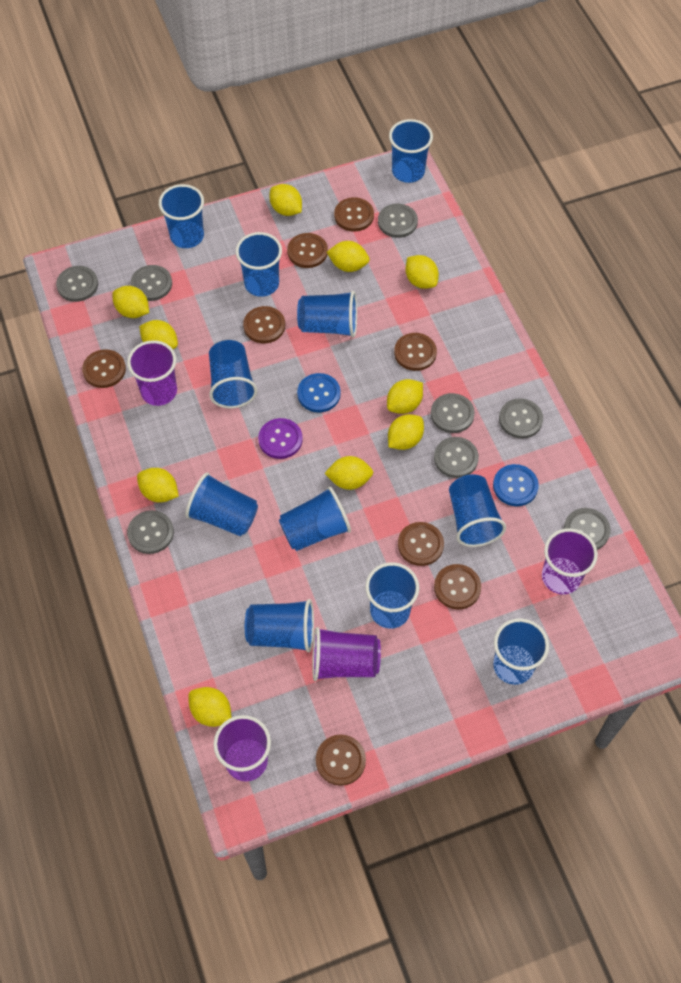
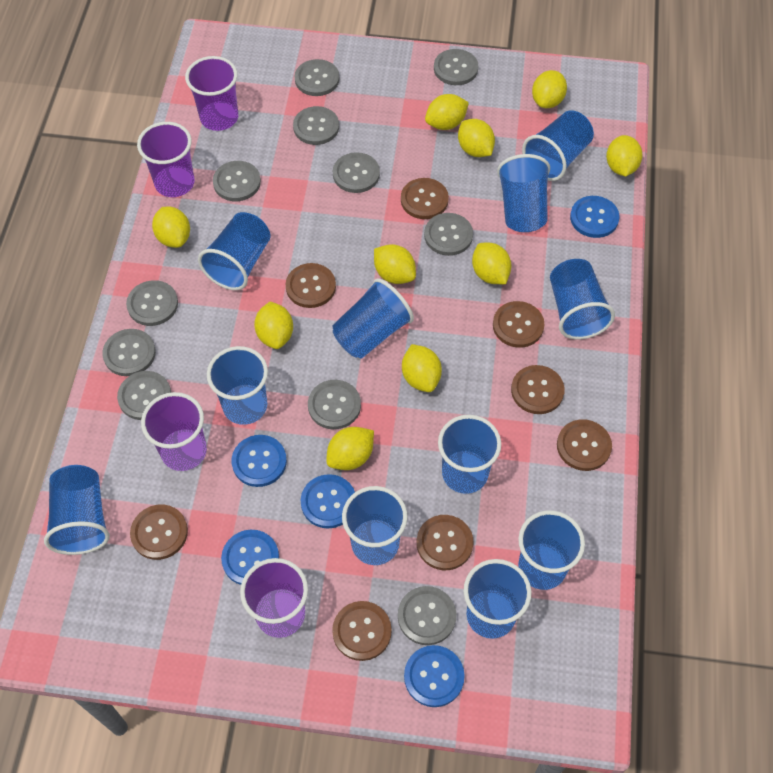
blue button: 2 -> 5
grey button: 8 -> 11
purple button: 1 -> 0

